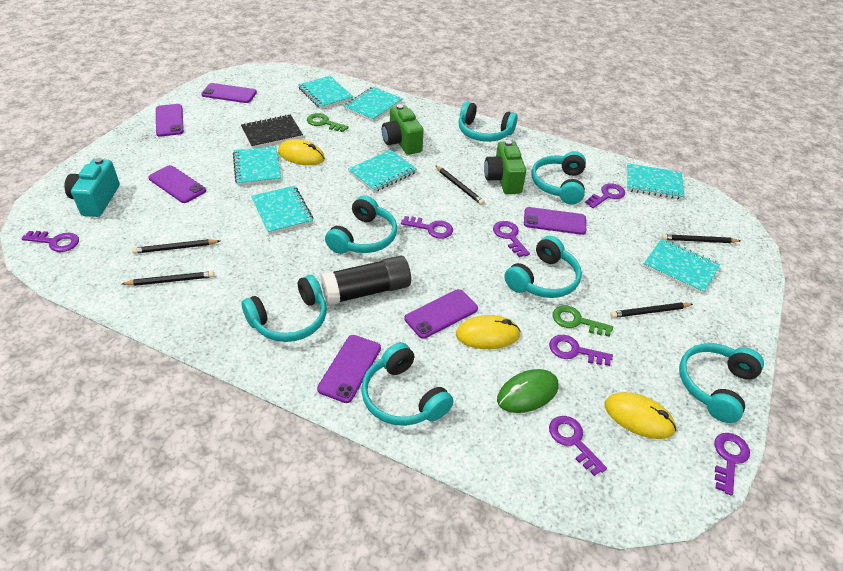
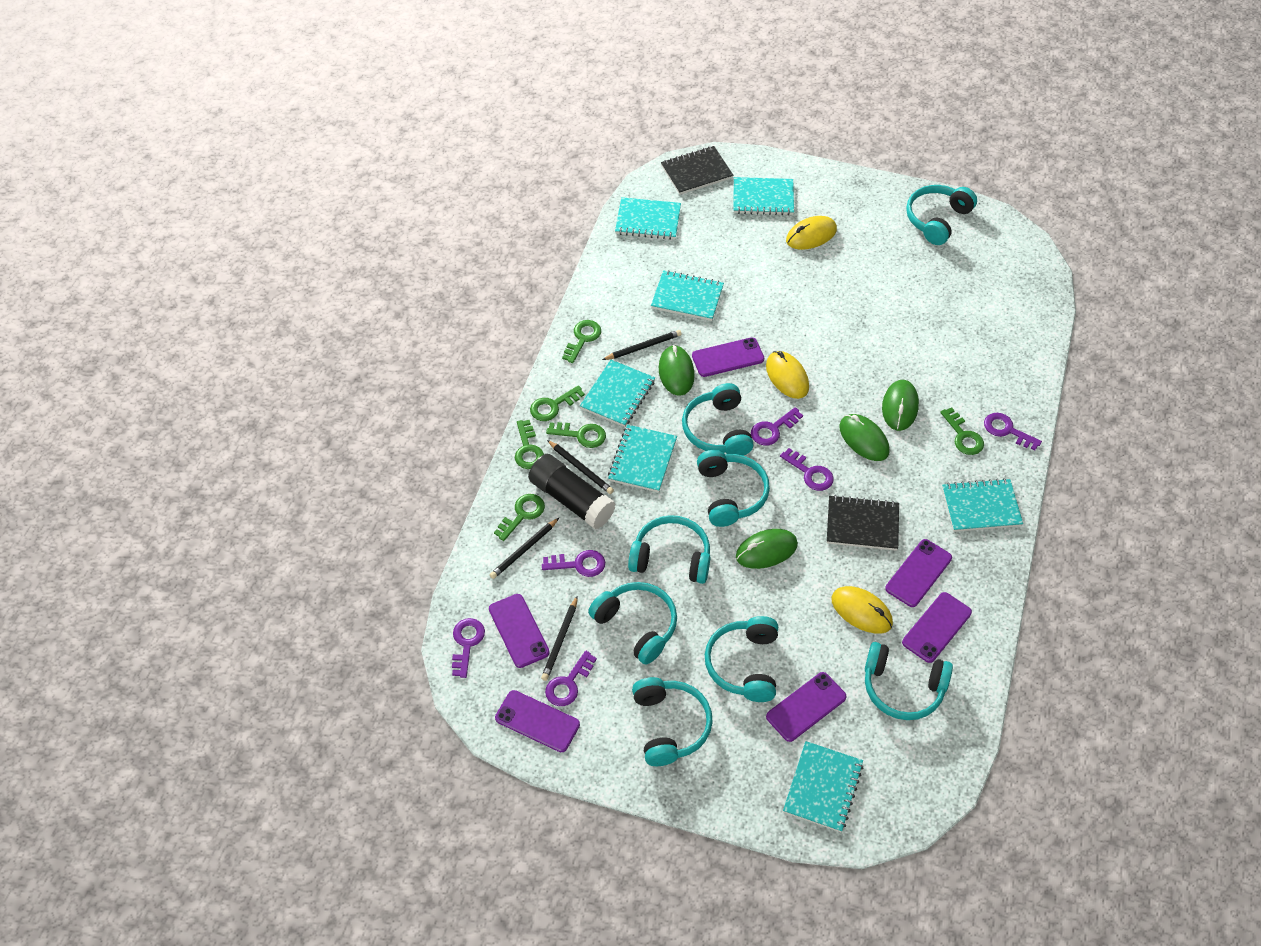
black notebook: 1 -> 2
black pencil: 5 -> 4
green camera: 2 -> 0
green key: 2 -> 6
green mouse: 1 -> 4
purple key: 7 -> 6
turquoise camera: 1 -> 0
turquoise headphones: 7 -> 8

